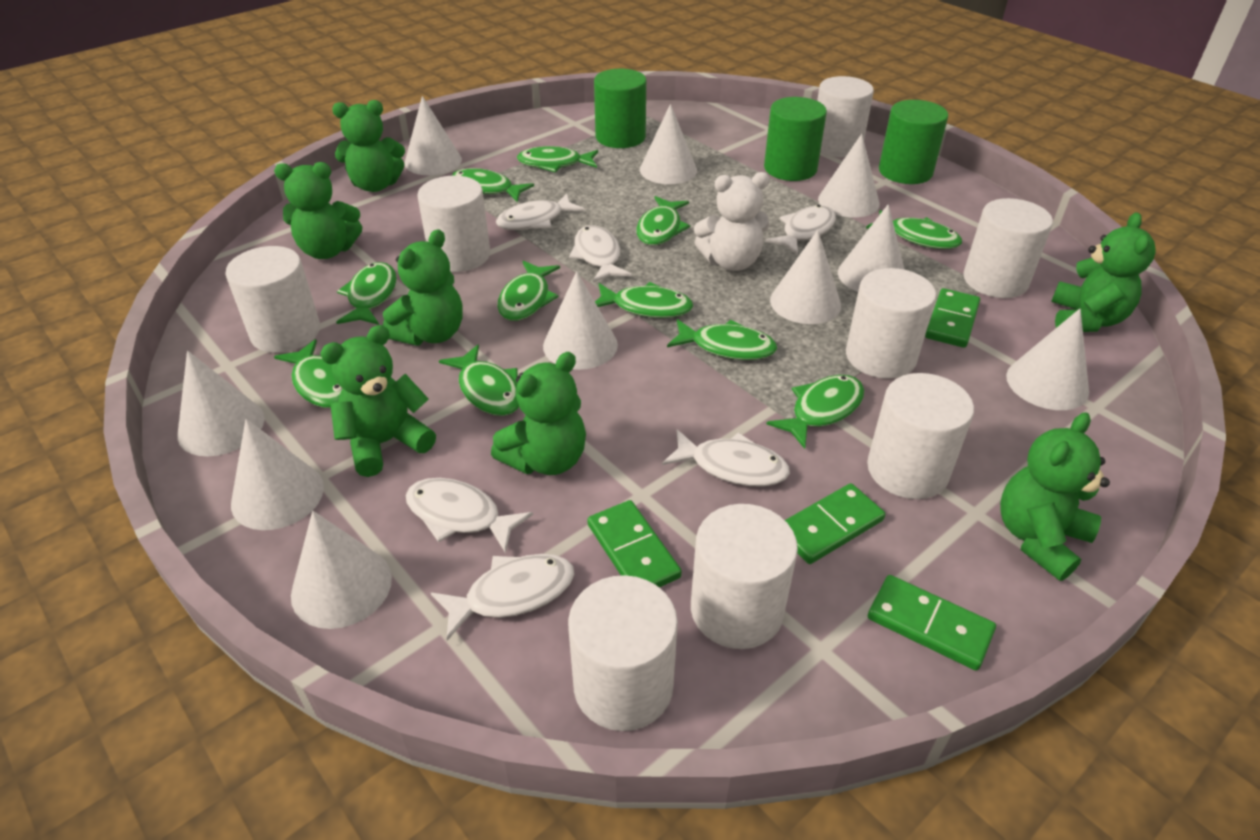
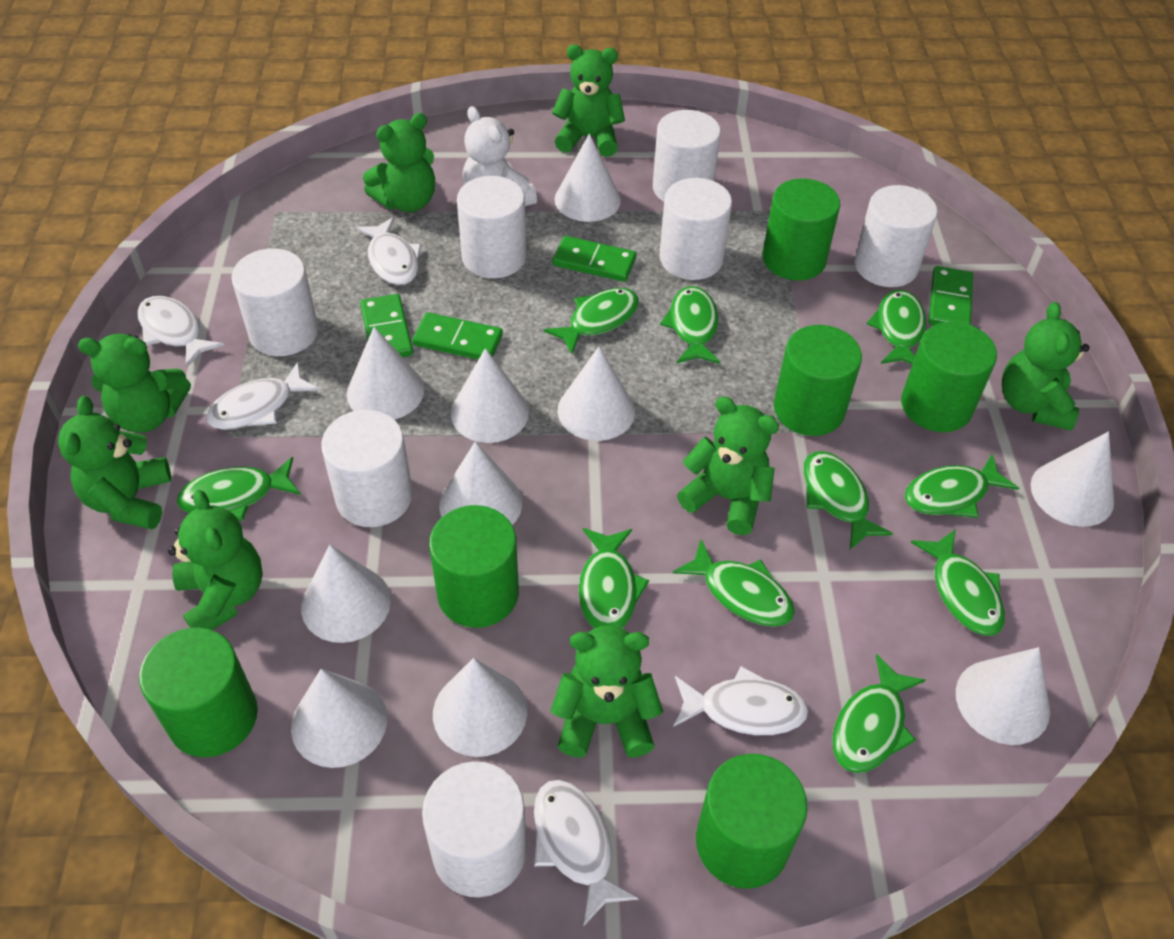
green cylinder: 3 -> 6
green fish: 11 -> 10
green teddy bear: 7 -> 8
white cylinder: 8 -> 7
white fish: 6 -> 5

